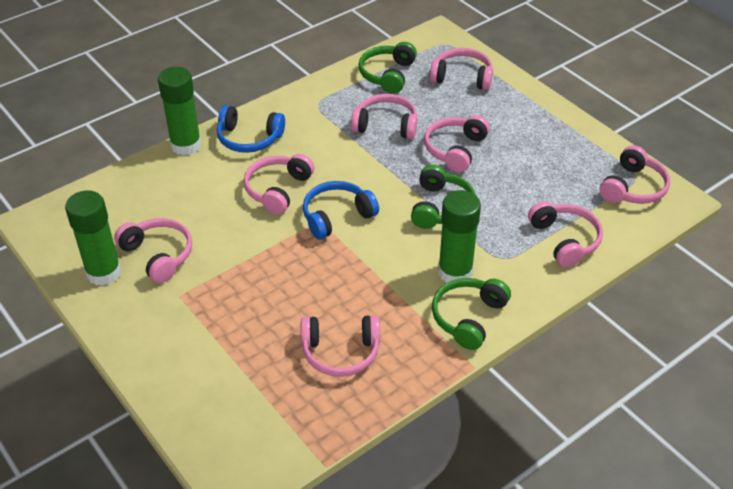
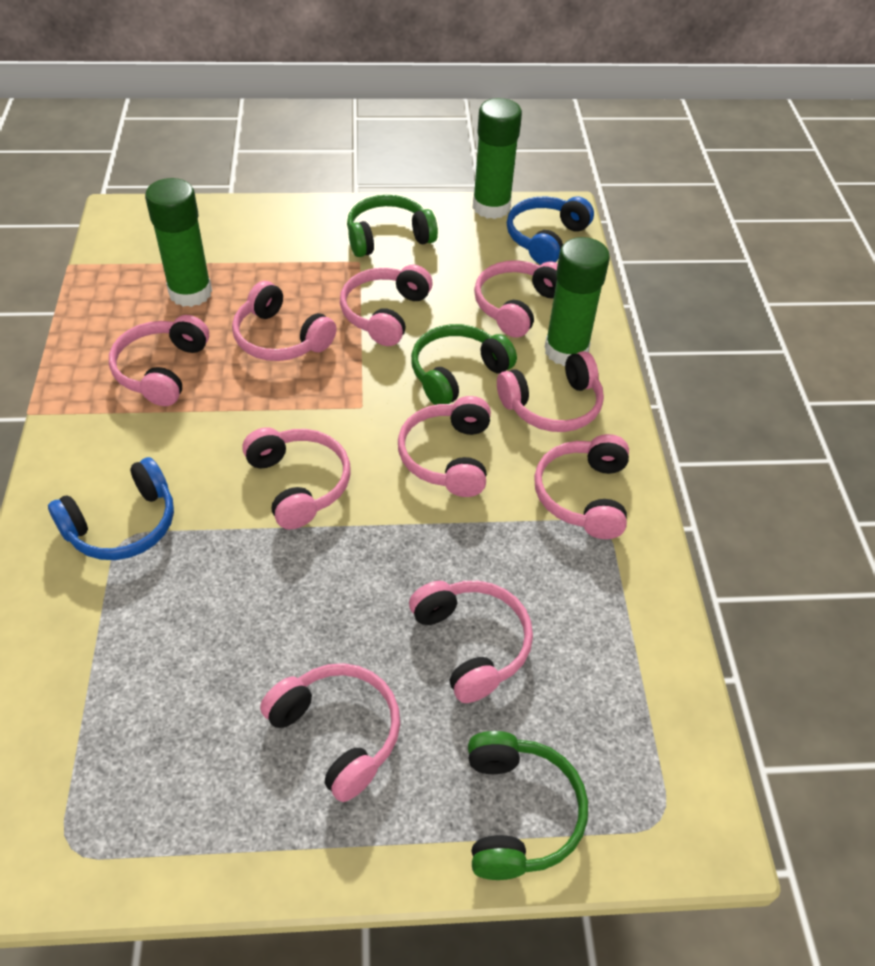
pink headphones: 8 -> 10

